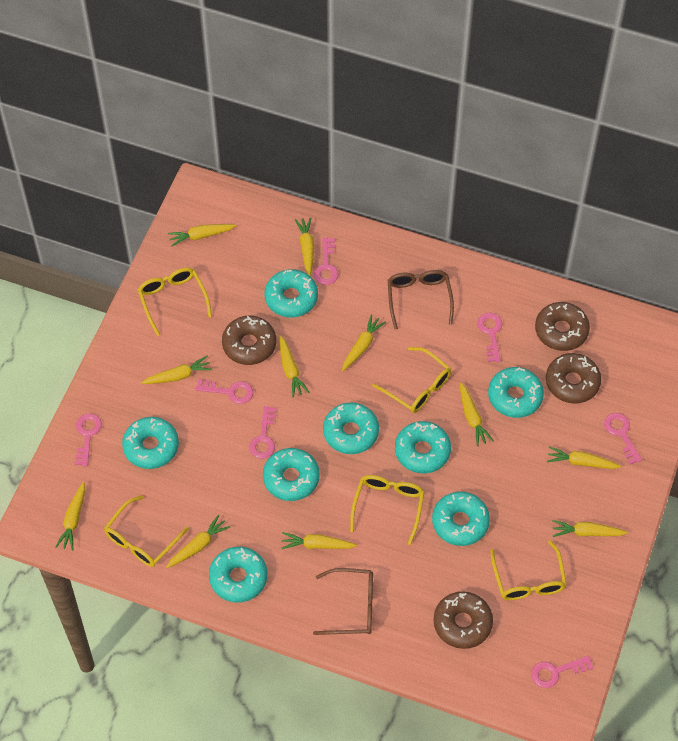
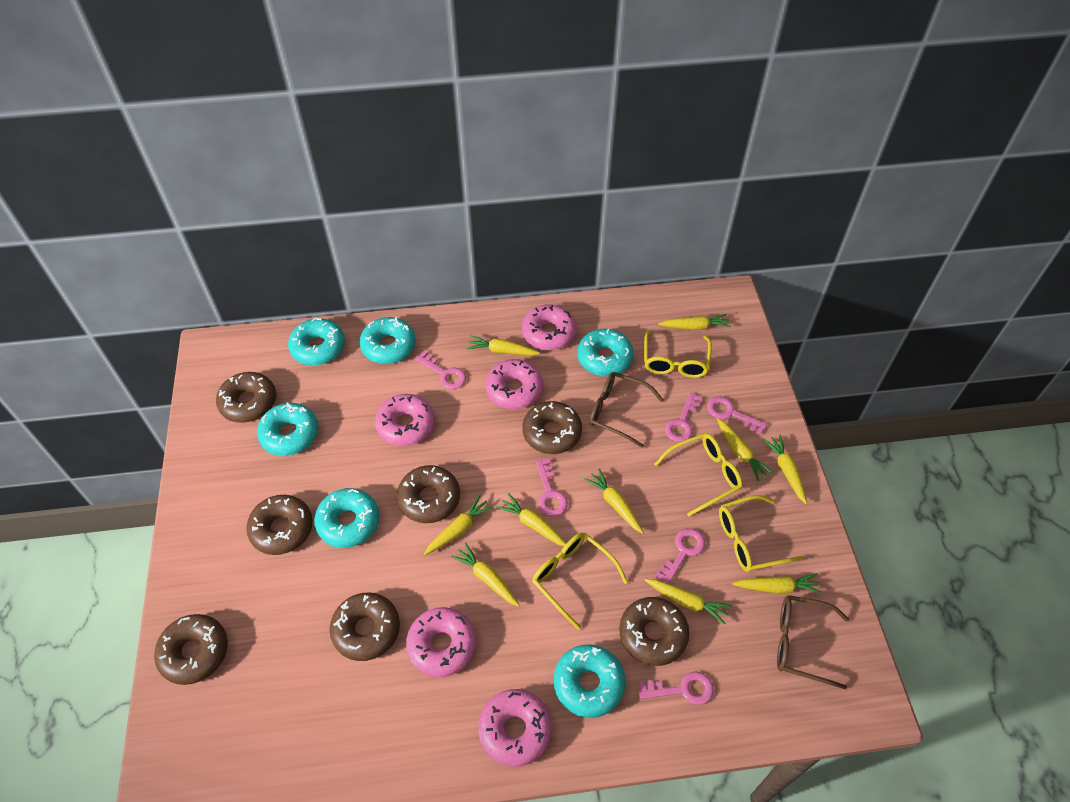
brown donut: 4 -> 7
pink donut: 0 -> 5
pink key: 7 -> 6
turquoise donut: 8 -> 6
yellow carrot: 11 -> 10
yellow glasses: 5 -> 4

